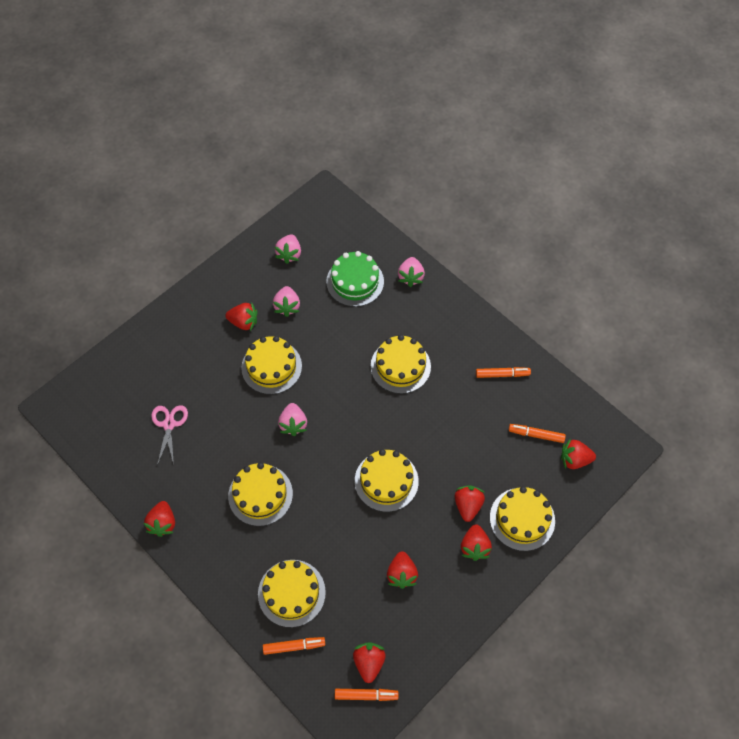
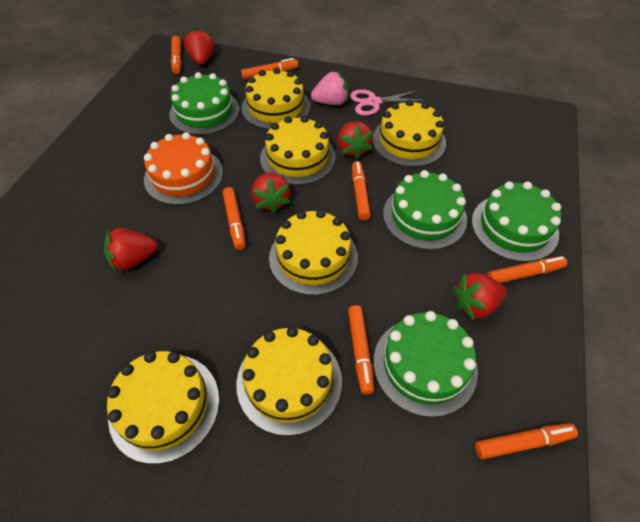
green cake: 1 -> 4
orange cake: 0 -> 1
orange marker: 4 -> 7
pink strawberry: 4 -> 1
red strawberry: 7 -> 5

